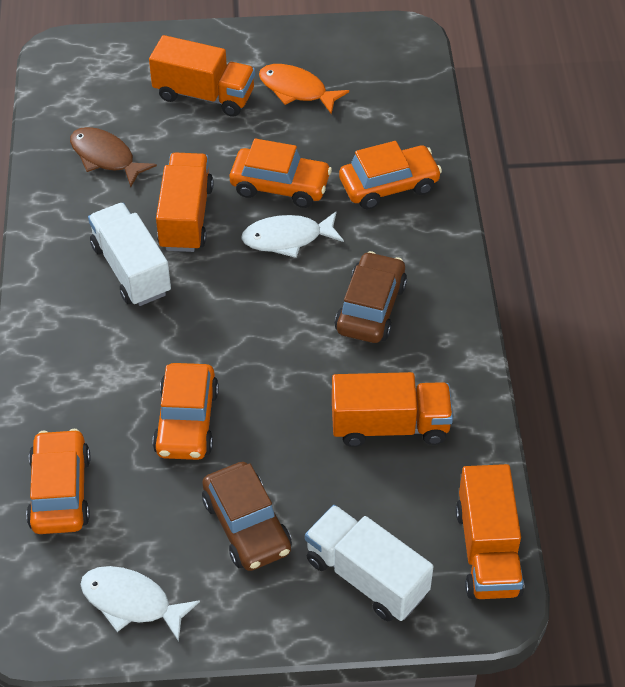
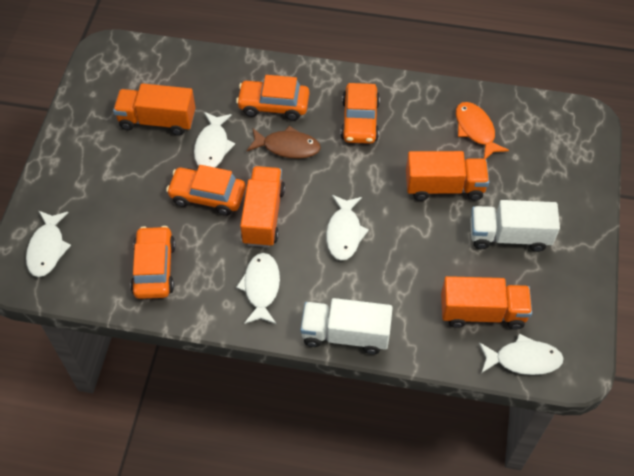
brown car: 2 -> 0
white fish: 2 -> 5

